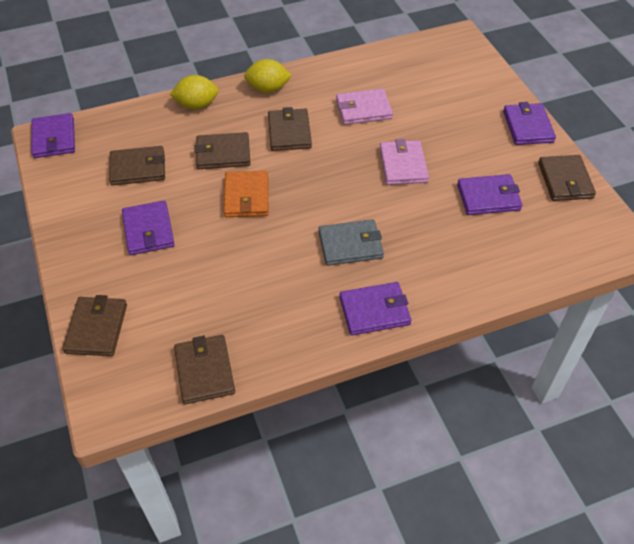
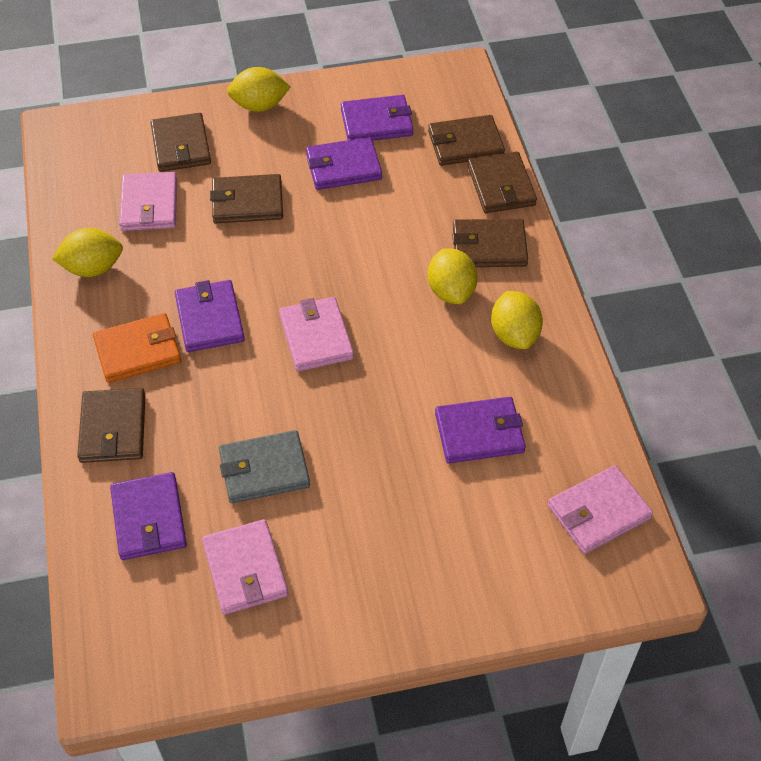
pink wallet: 2 -> 4
yellow lemon: 2 -> 4

